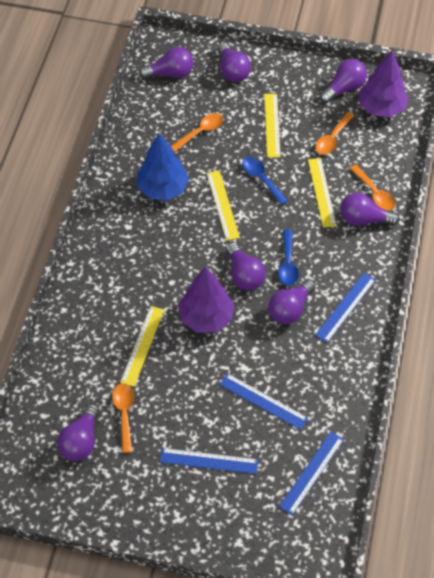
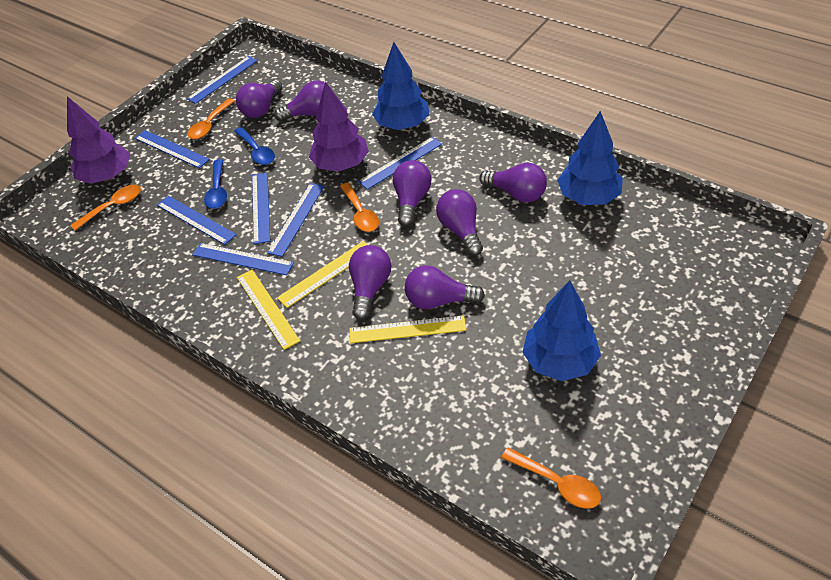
blue ruler: 4 -> 7
blue tree: 1 -> 3
yellow ruler: 4 -> 3

